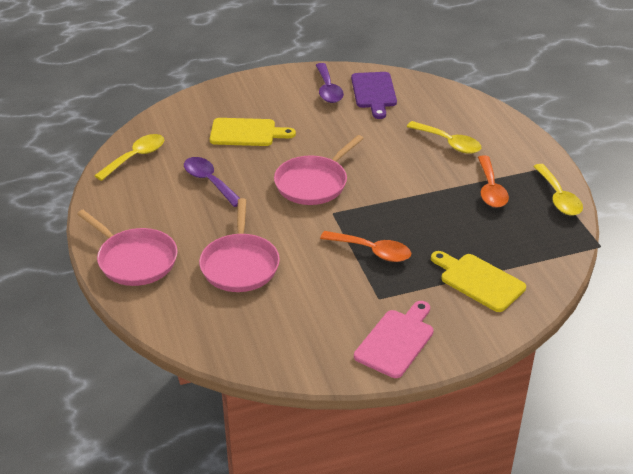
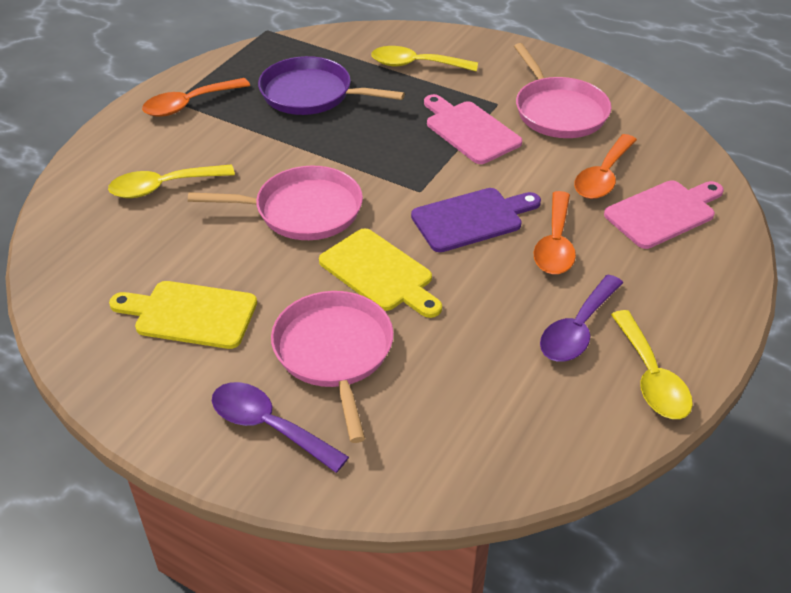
orange spoon: 2 -> 3
pink cutting board: 1 -> 2
purple pan: 0 -> 1

